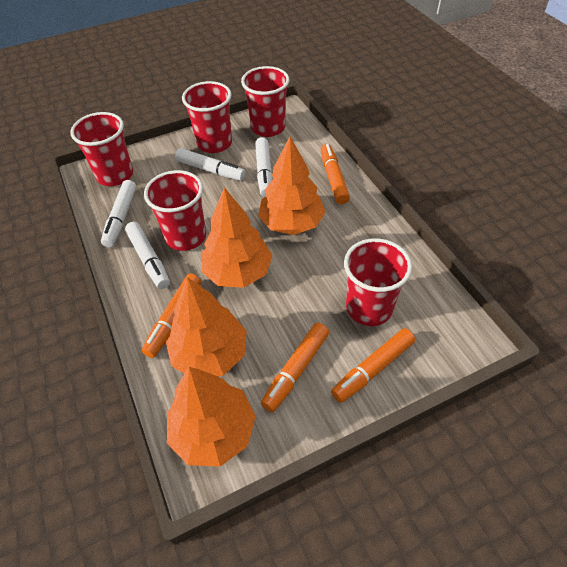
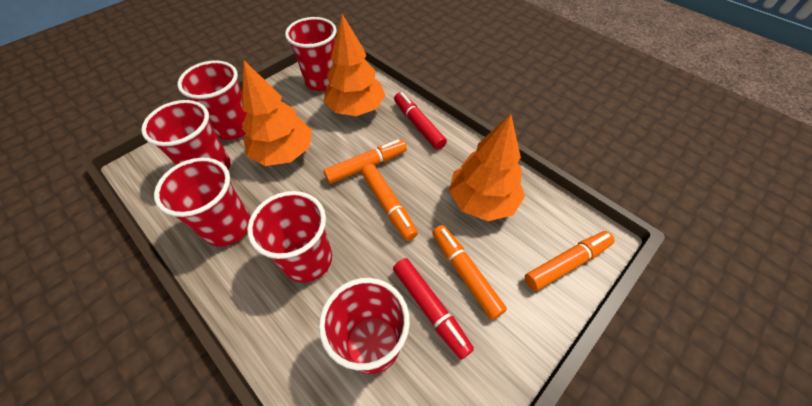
orange tree: 4 -> 3
red cup: 5 -> 6
red marker: 0 -> 2
white marker: 4 -> 0

